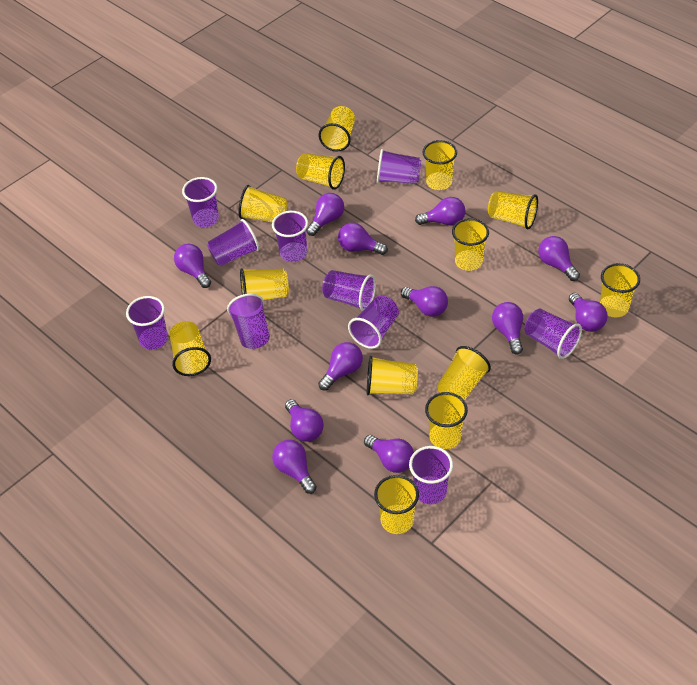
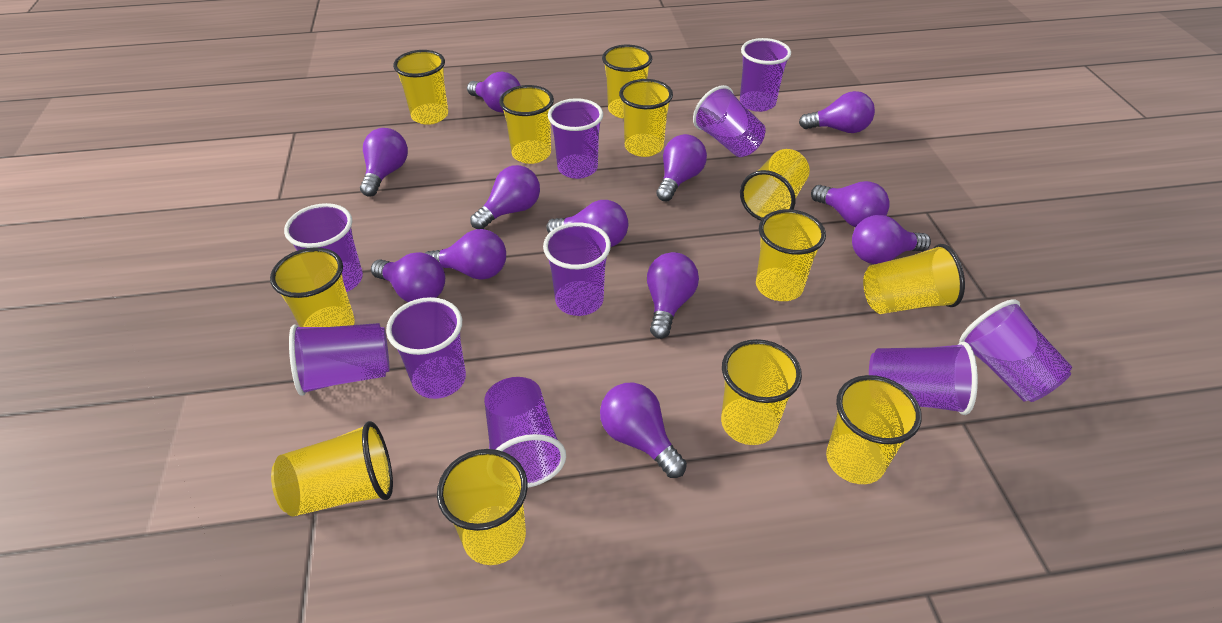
yellow cup: 13 -> 12

